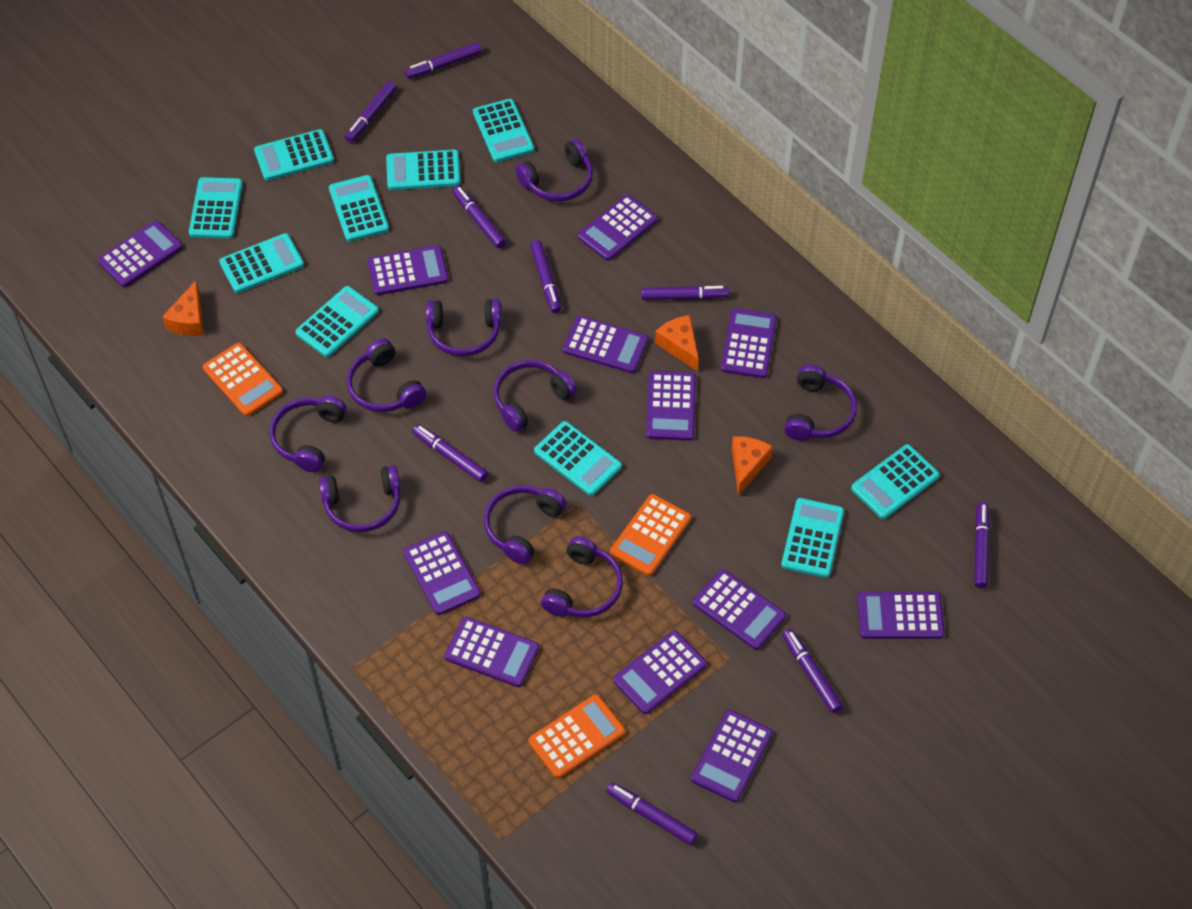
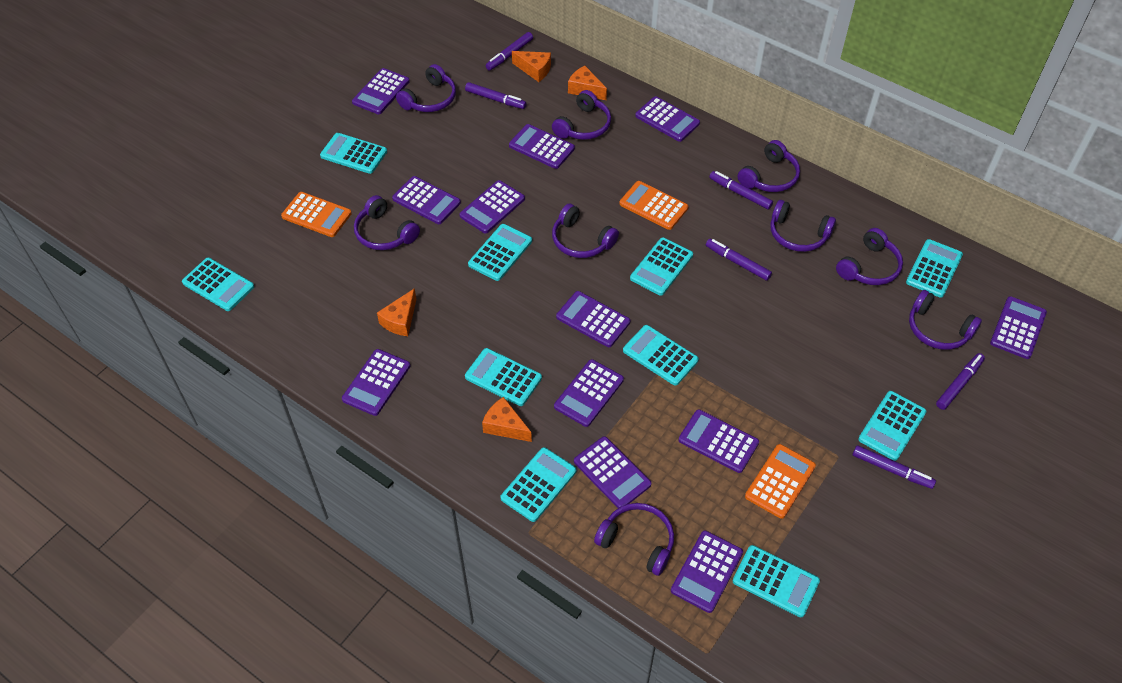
orange cheese: 3 -> 4
purple marker: 9 -> 6

